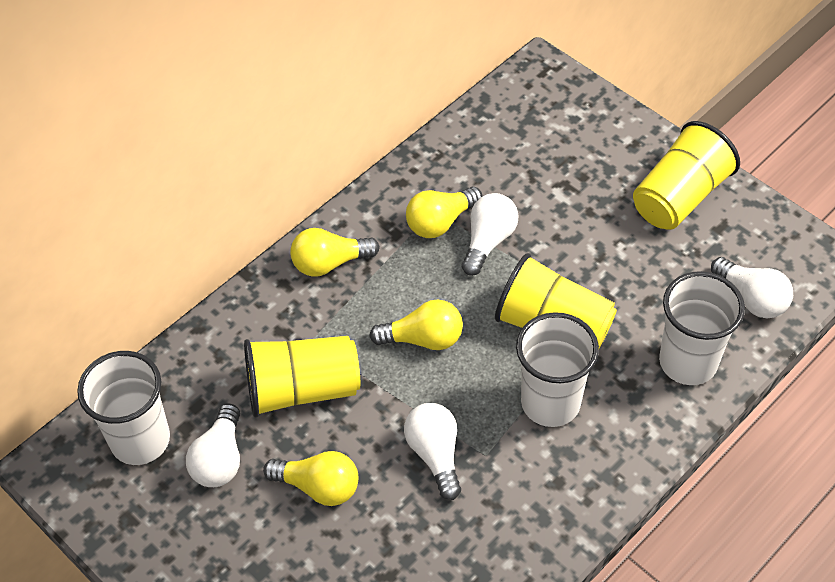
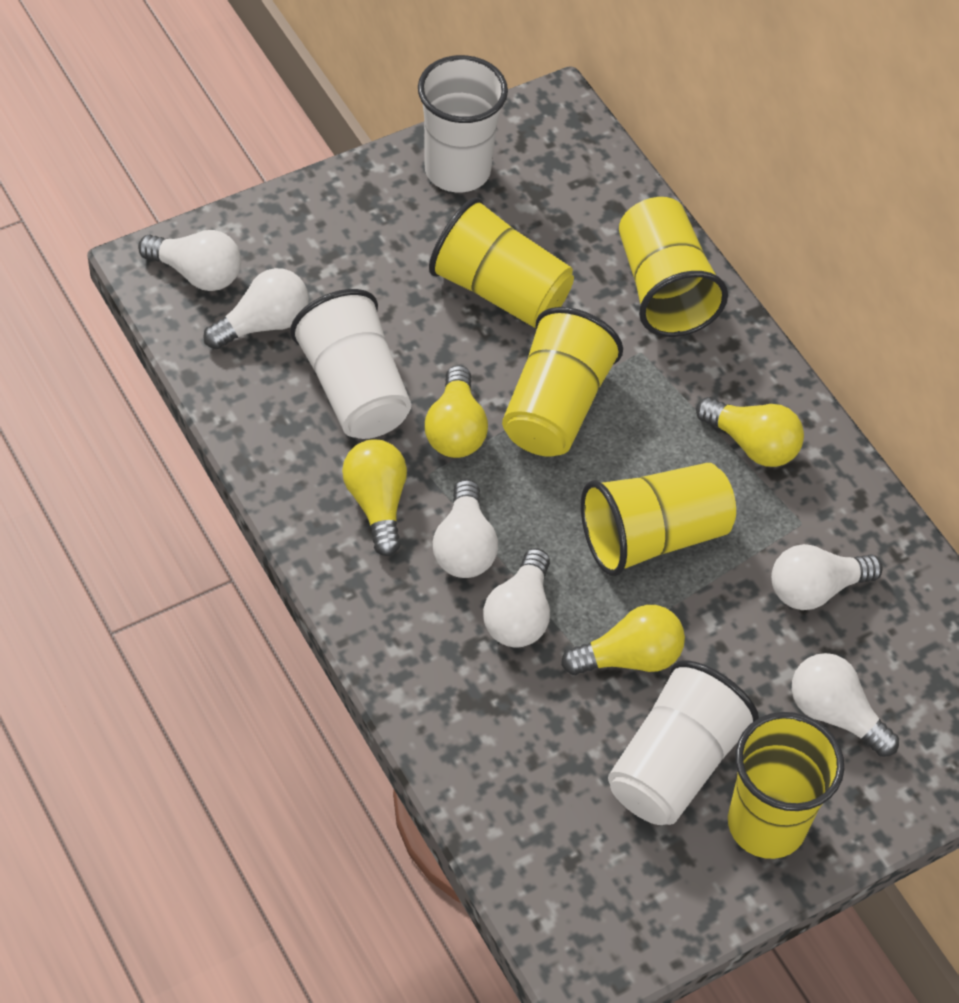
white light bulb: 4 -> 6
yellow cup: 3 -> 5

